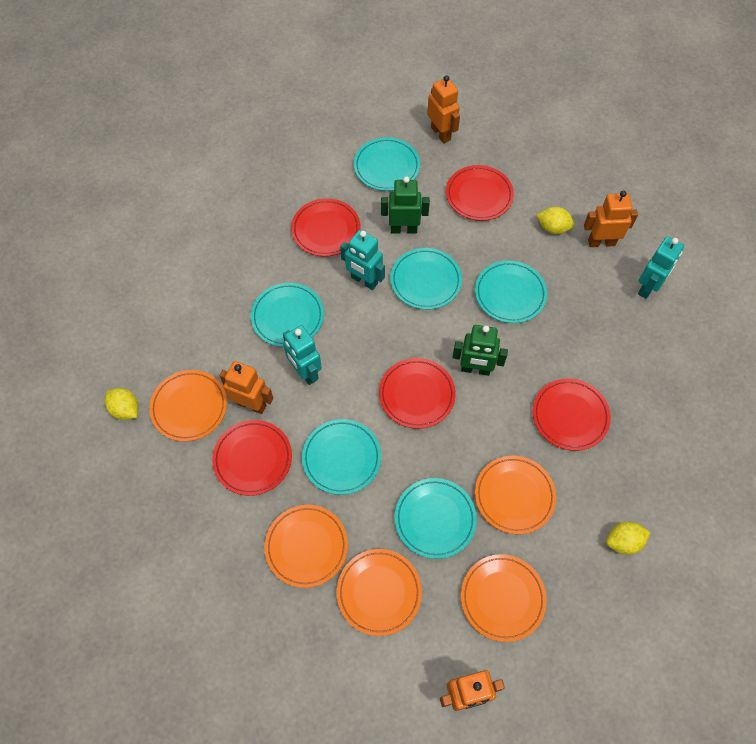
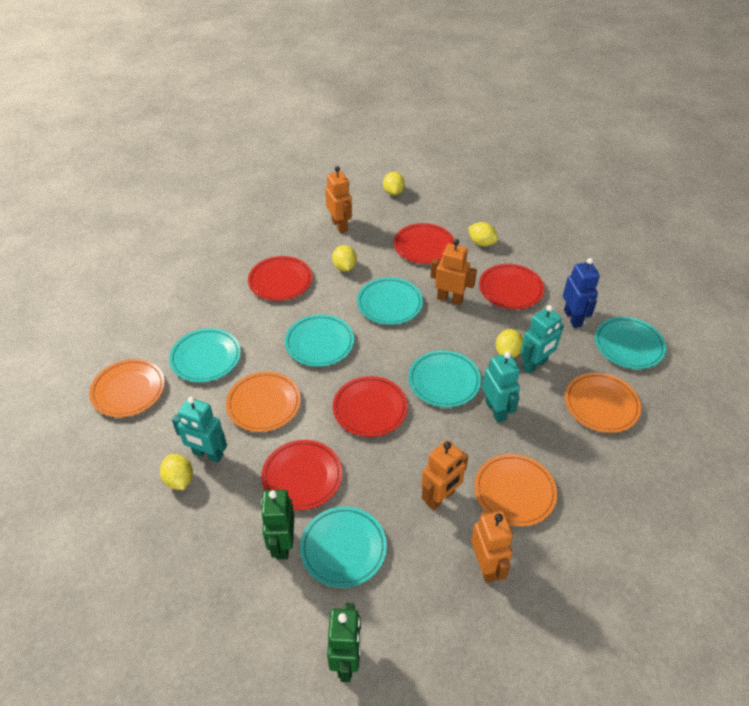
blue robot: 0 -> 1
orange plate: 5 -> 4
yellow lemon: 3 -> 5

